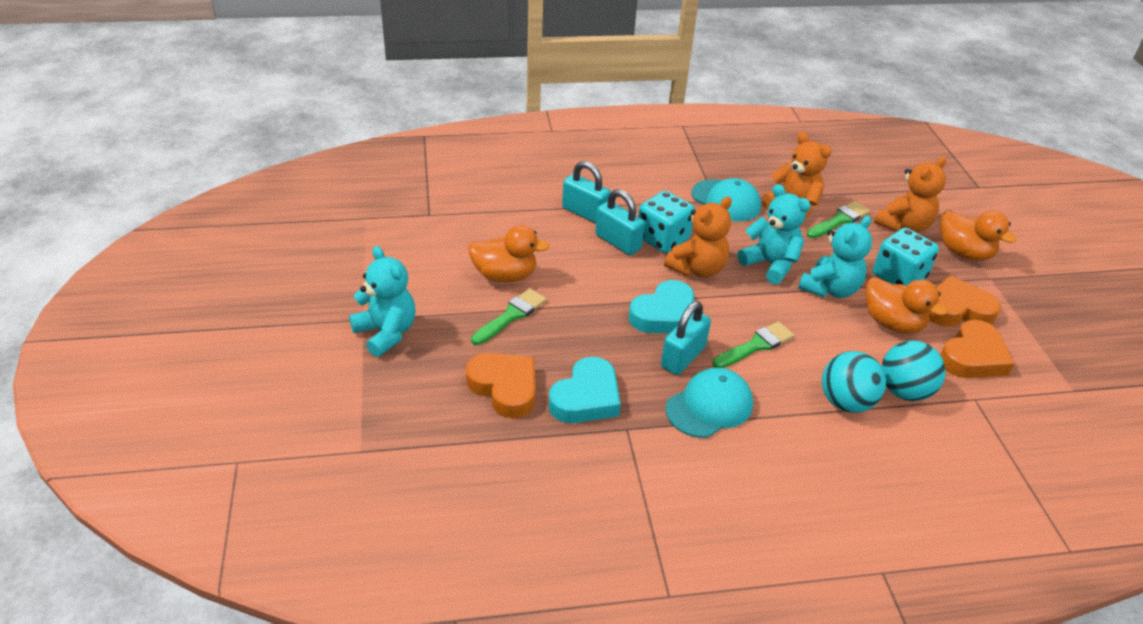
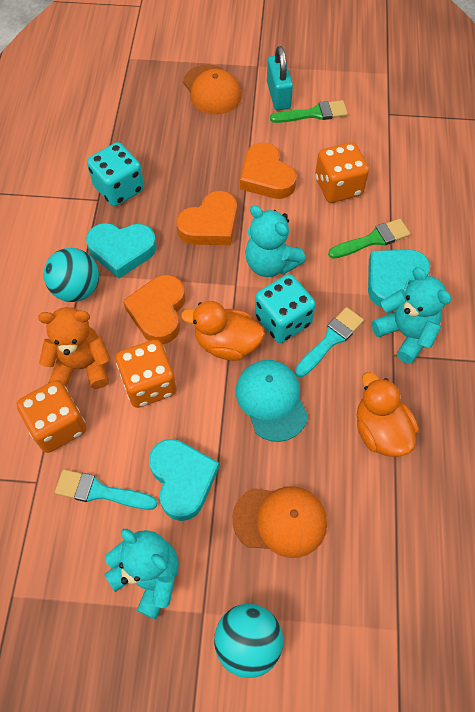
green brush: 3 -> 2
orange cap: 0 -> 2
orange dice: 0 -> 3
orange duck: 3 -> 2
orange teddy bear: 3 -> 1
turquoise brush: 0 -> 2
turquoise cap: 2 -> 1
turquoise heart: 2 -> 3
turquoise padlock: 3 -> 1

